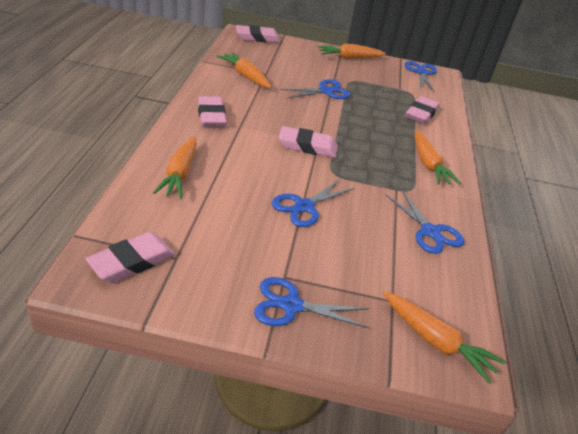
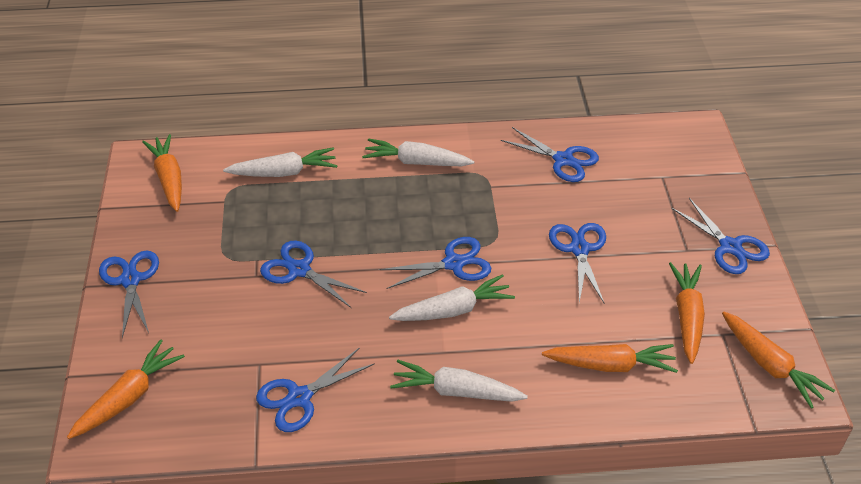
blue scissors: 5 -> 7
pink eraser: 5 -> 0
white carrot: 0 -> 4

